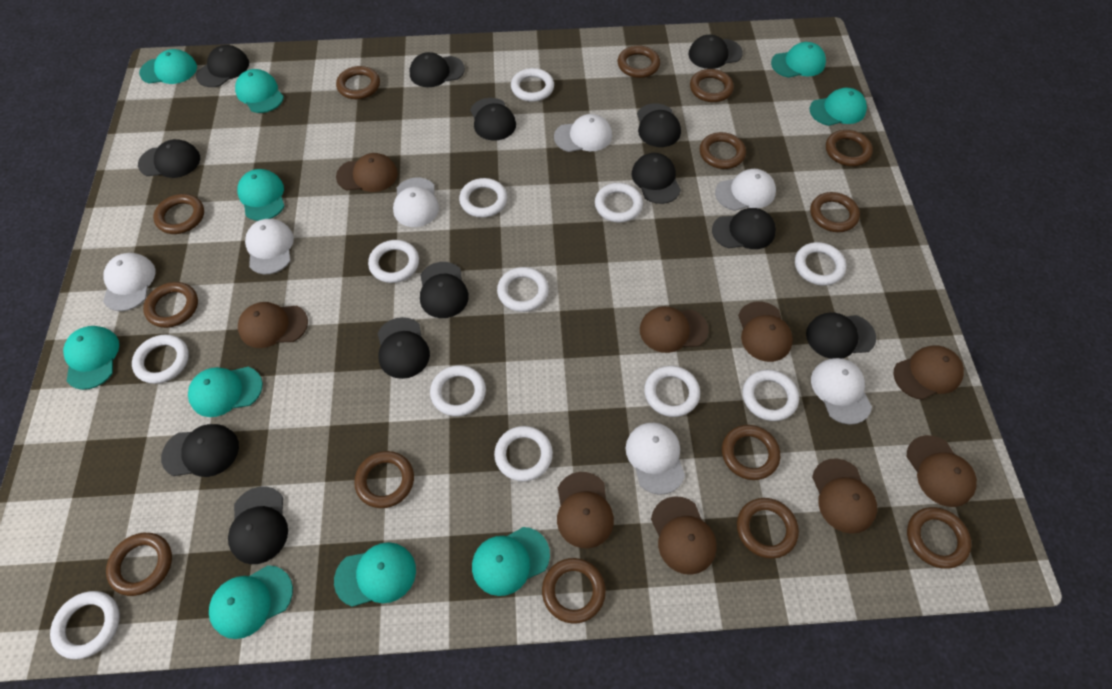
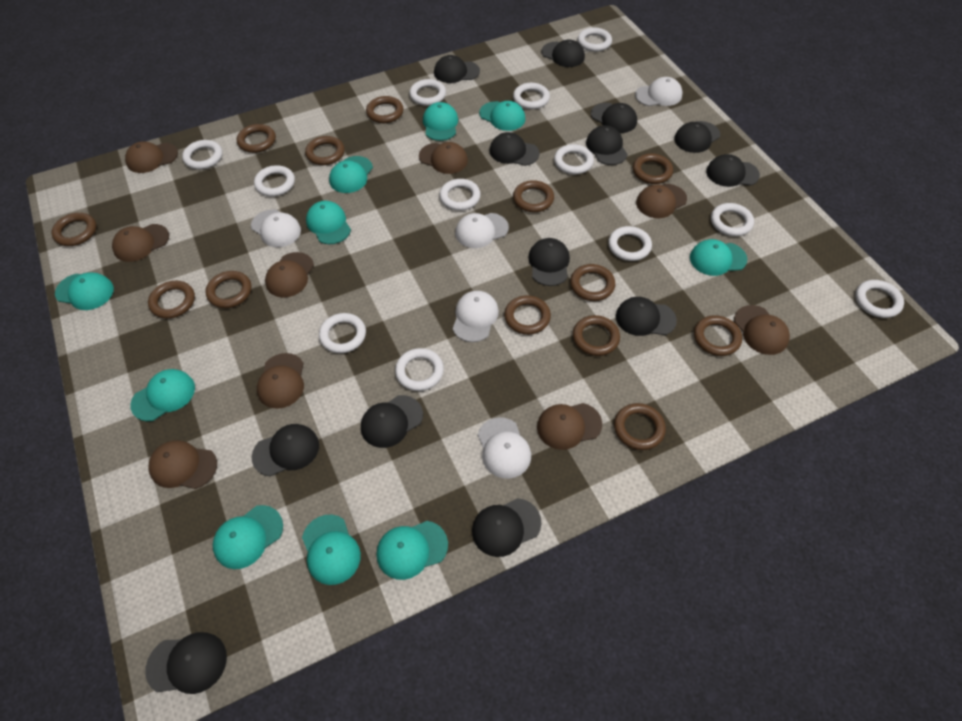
brown ring: 14 -> 13
white cap: 7 -> 5

